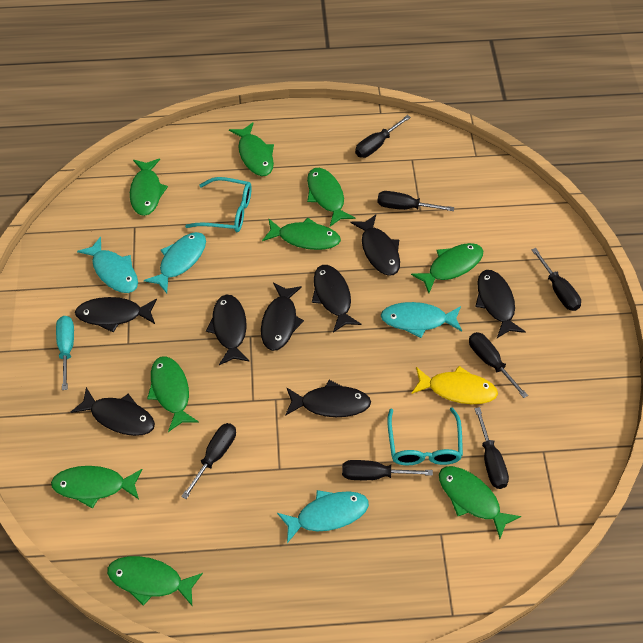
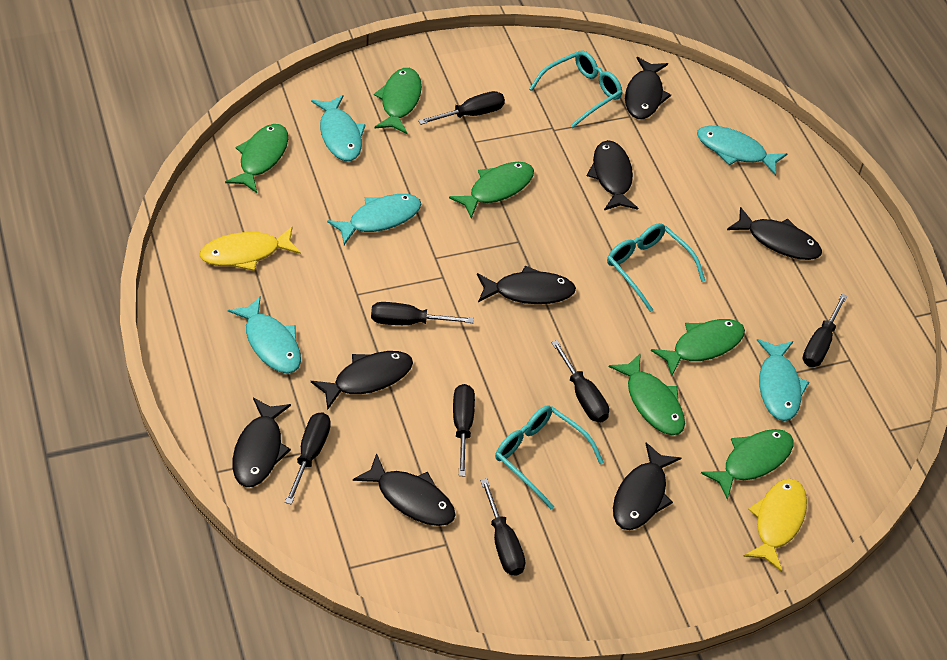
green fish: 9 -> 6
turquoise fish: 4 -> 5
turquoise glasses: 2 -> 3
turquoise screwdriver: 1 -> 0
yellow fish: 1 -> 2

